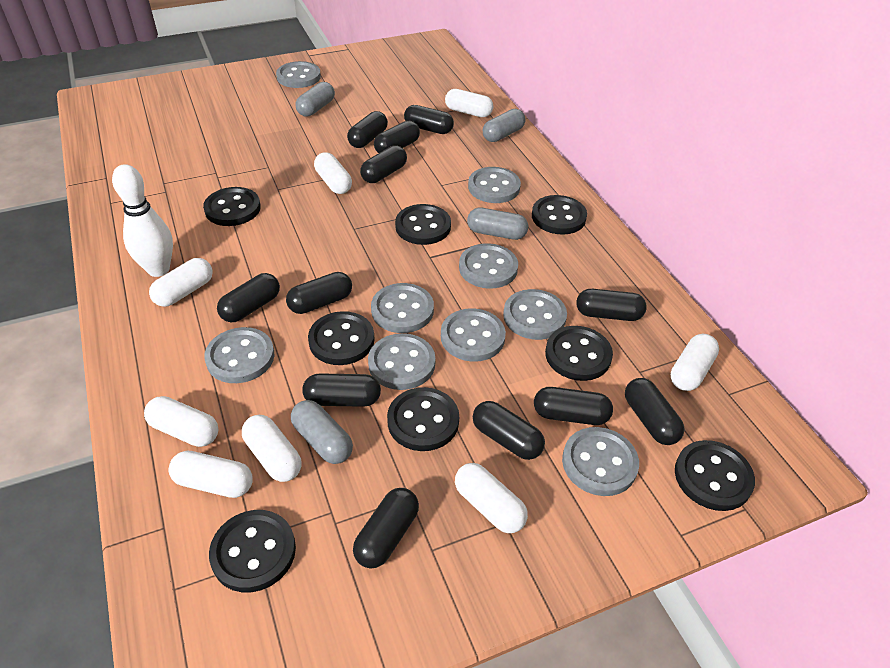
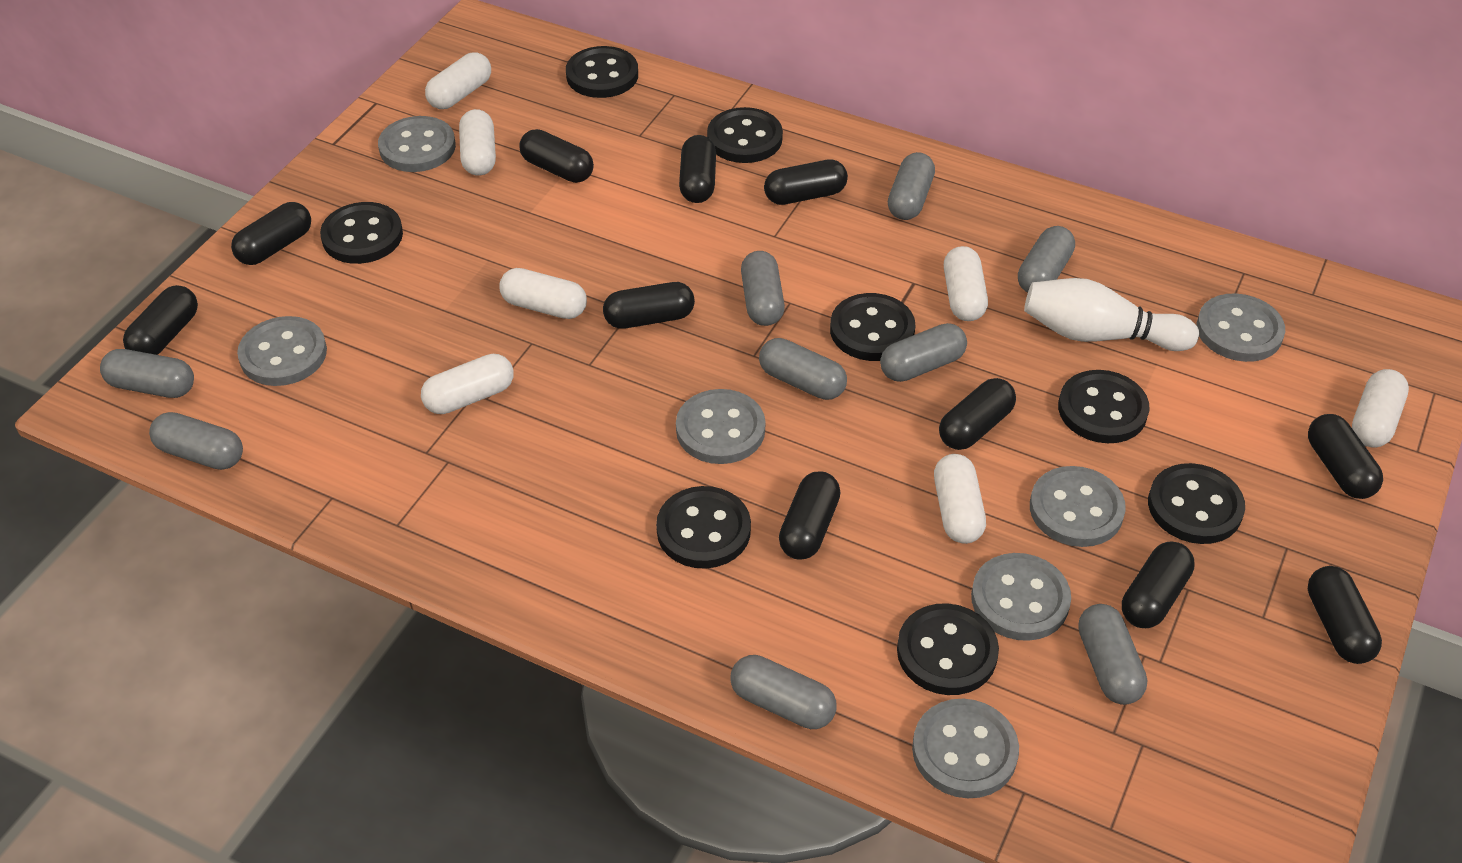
black capsule: 12 -> 11
grey button: 9 -> 7
grey capsule: 4 -> 9
white capsule: 8 -> 7

